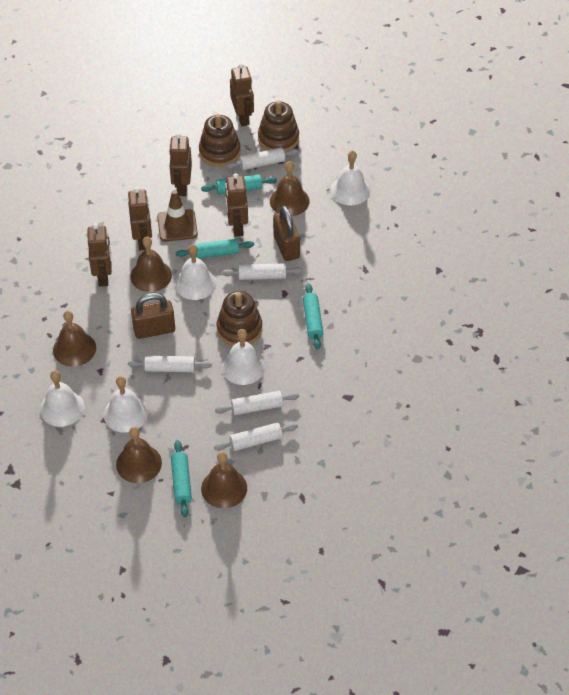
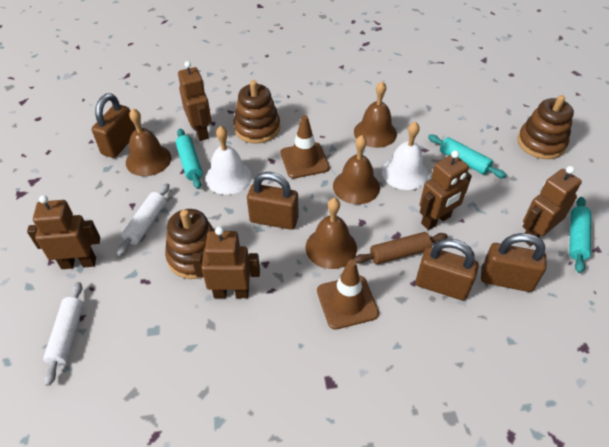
brown bell: 5 -> 4
brown padlock: 2 -> 4
brown rolling pin: 0 -> 1
brown traffic cone: 1 -> 2
turquoise rolling pin: 4 -> 3
white bell: 5 -> 2
white rolling pin: 5 -> 2

